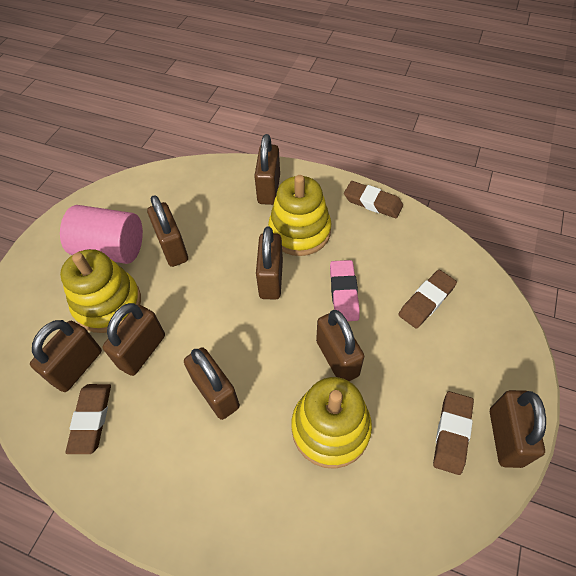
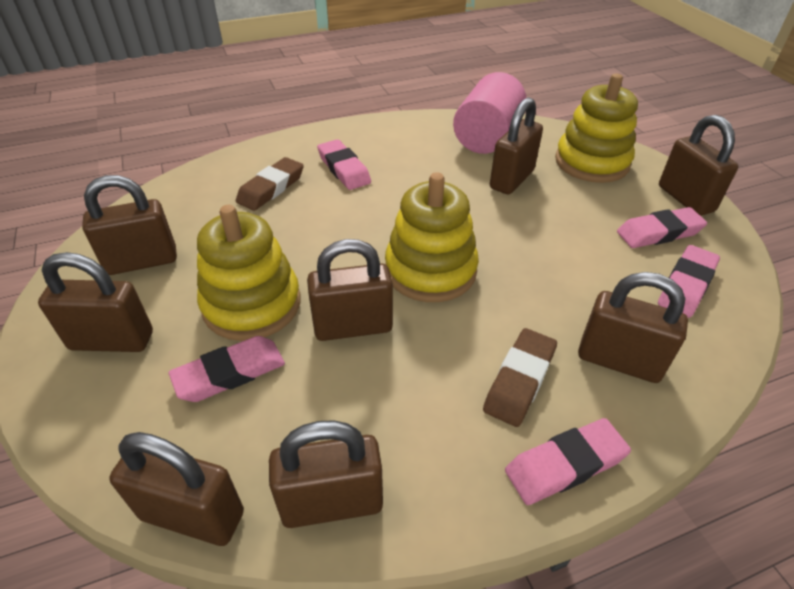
brown eraser: 4 -> 2
pink eraser: 1 -> 5

